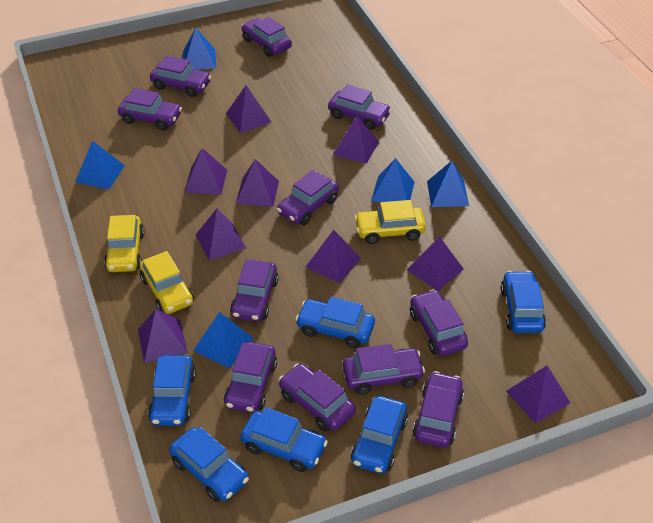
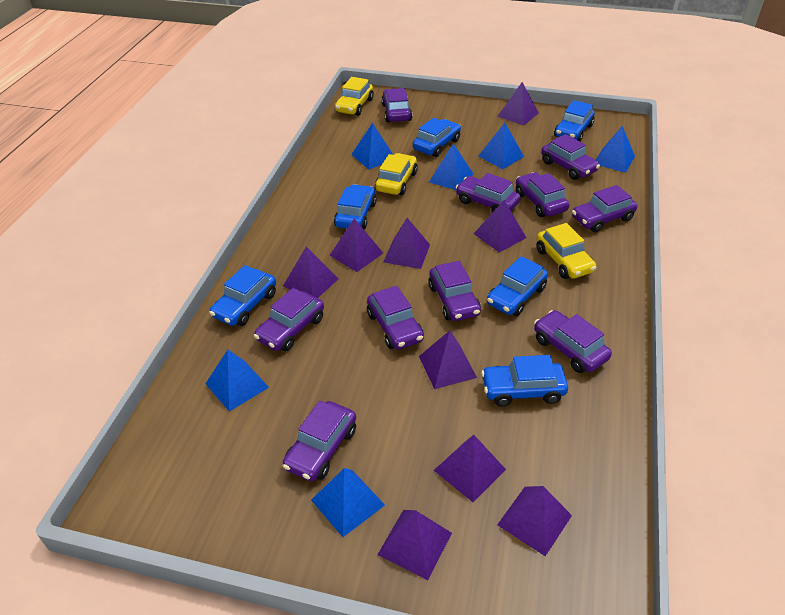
blue pyramid: 5 -> 6
purple car: 11 -> 10

